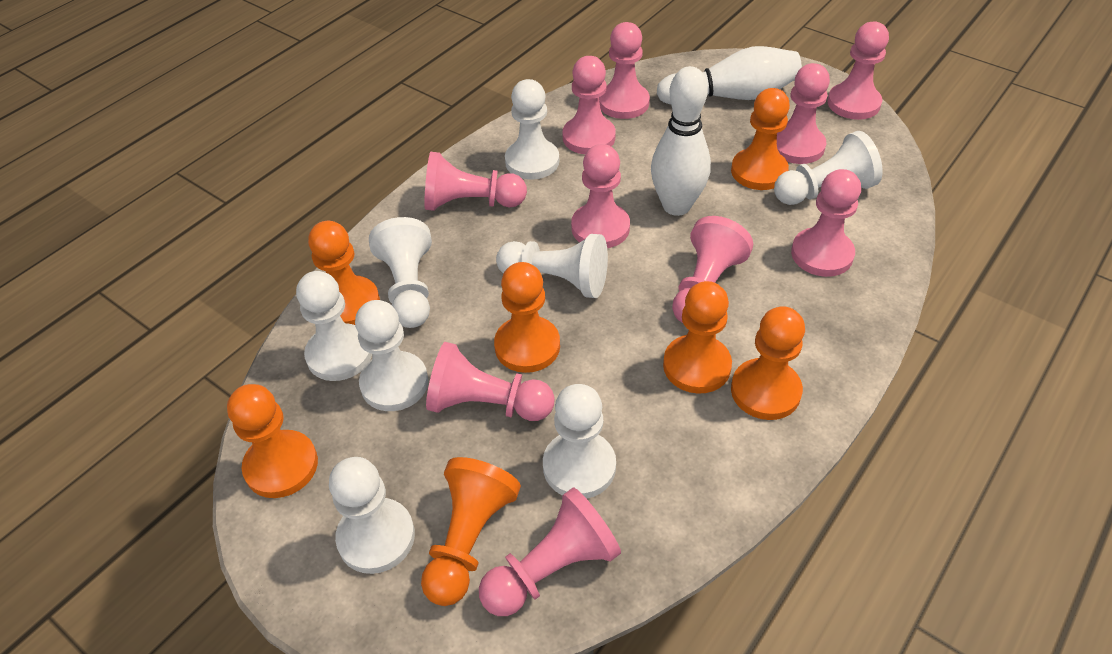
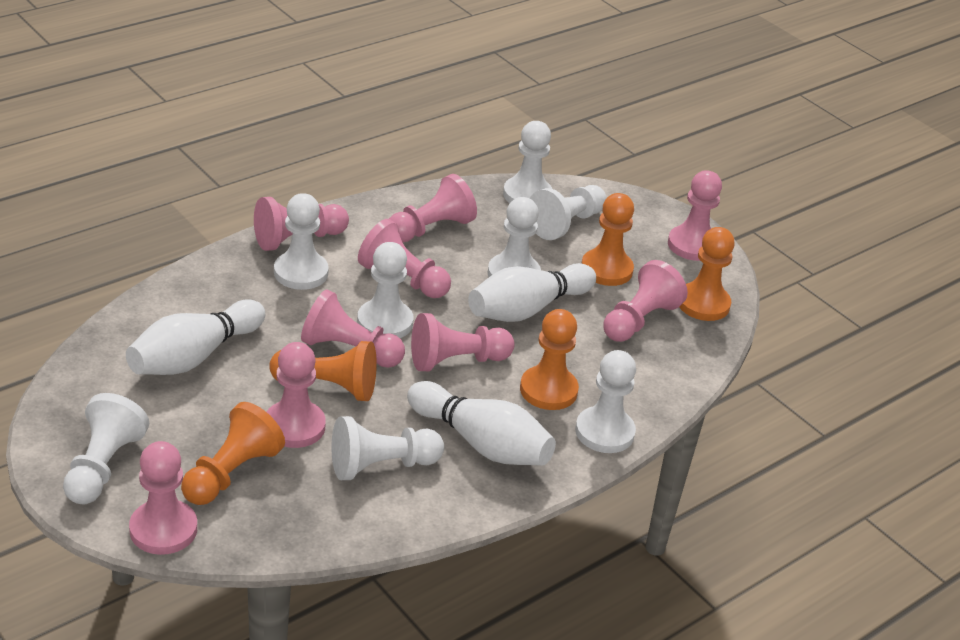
orange pawn: 7 -> 5
pink pawn: 10 -> 9
white bowling pin: 2 -> 3

